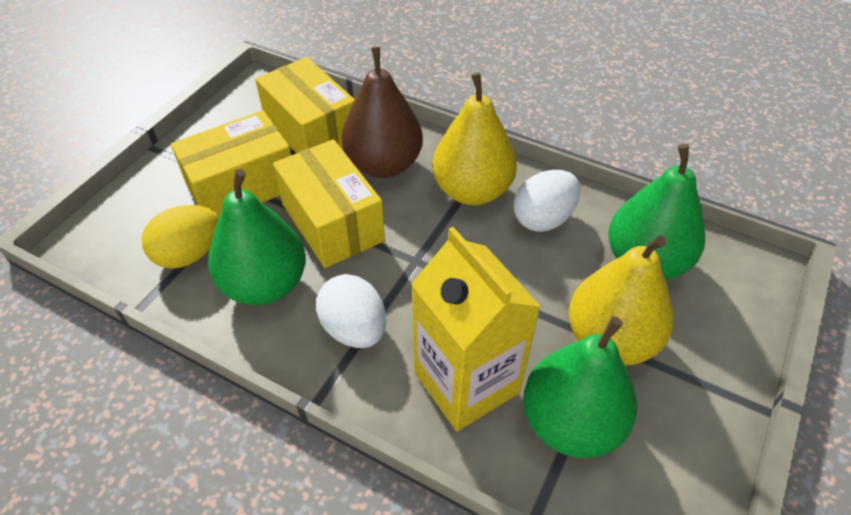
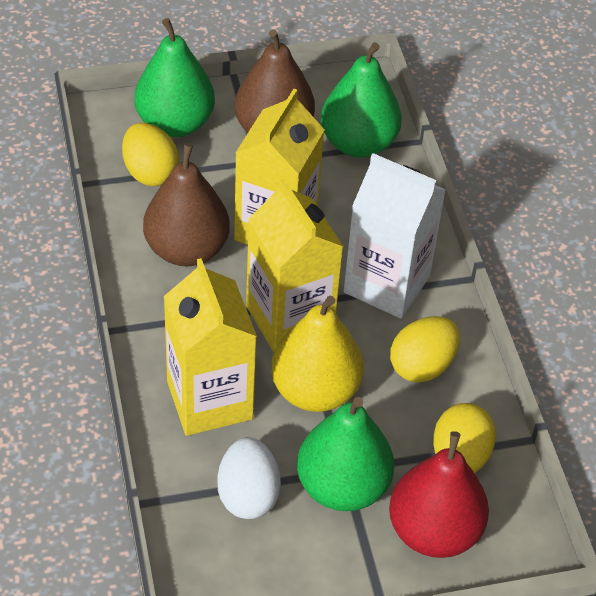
brown pear: 1 -> 2
red pear: 0 -> 1
white carton: 0 -> 1
white egg: 2 -> 1
yellow box: 3 -> 0
yellow carton: 1 -> 3
yellow egg: 1 -> 3
yellow pear: 2 -> 1

